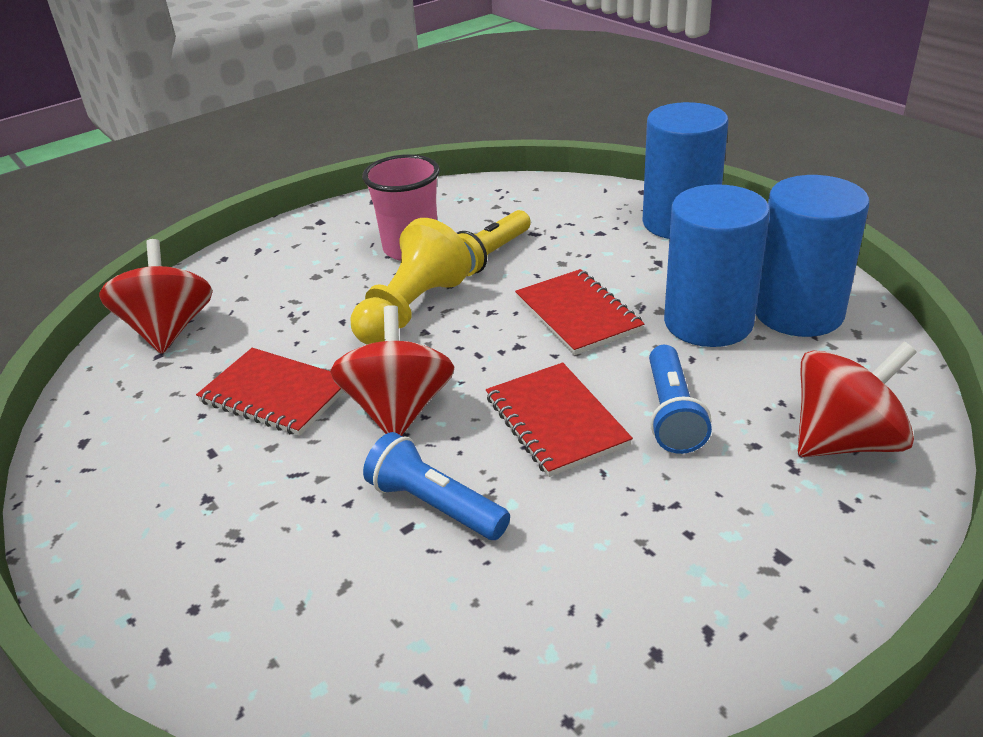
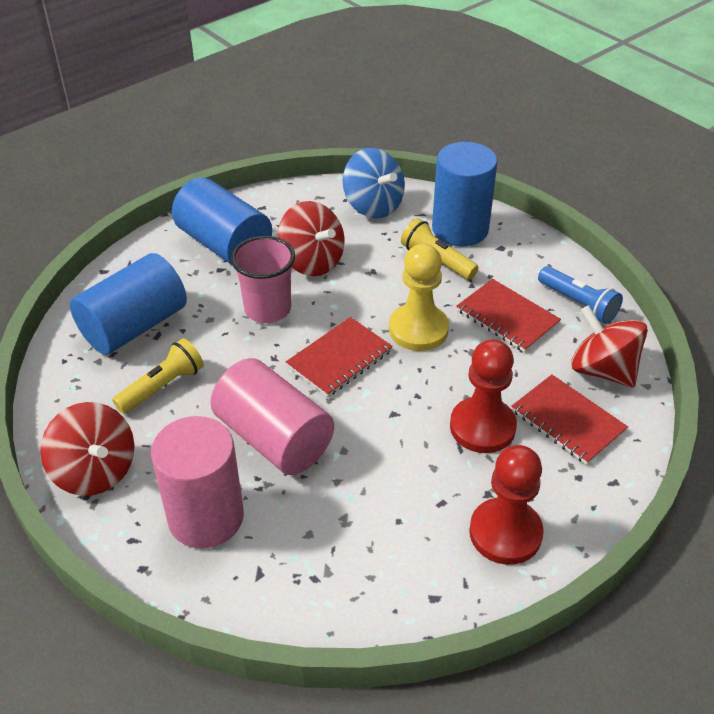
blue flashlight: 2 -> 1
blue spinning top: 0 -> 1
pink cylinder: 0 -> 2
red pawn: 0 -> 2
yellow flashlight: 1 -> 2

